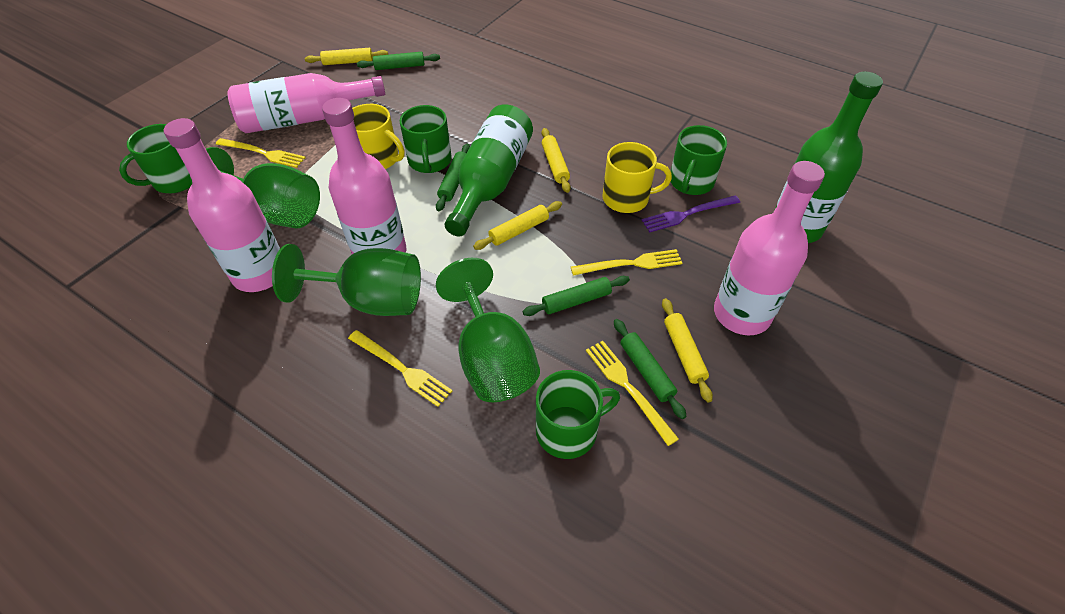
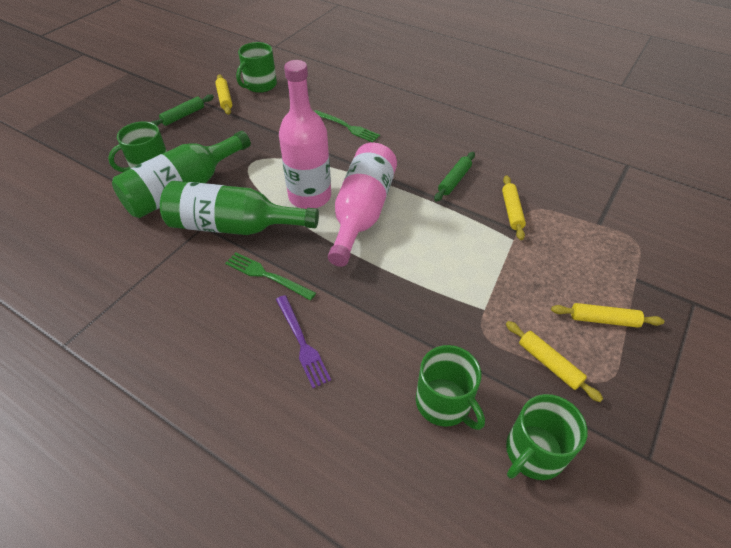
green fork: 0 -> 2
green goblet: 3 -> 0
green rolling pin: 4 -> 2
pink bottle: 4 -> 2
yellow fork: 4 -> 0
yellow mug: 2 -> 0

